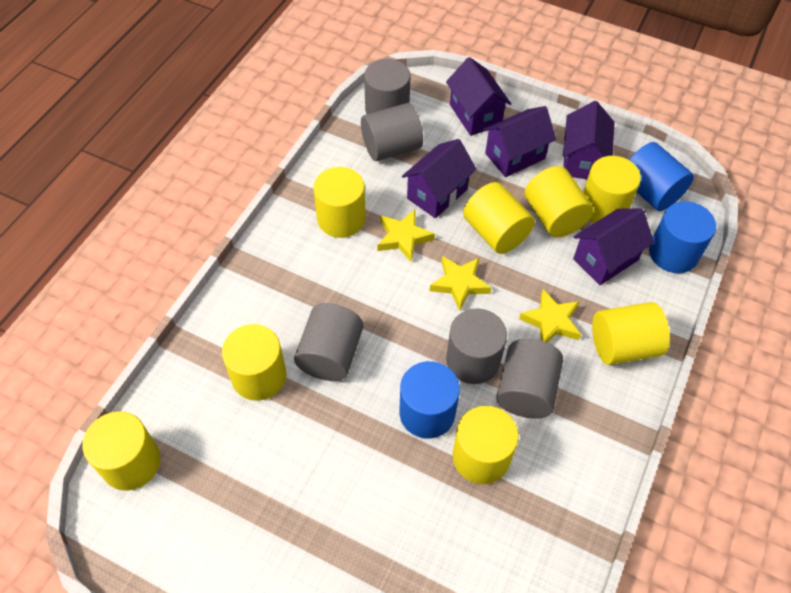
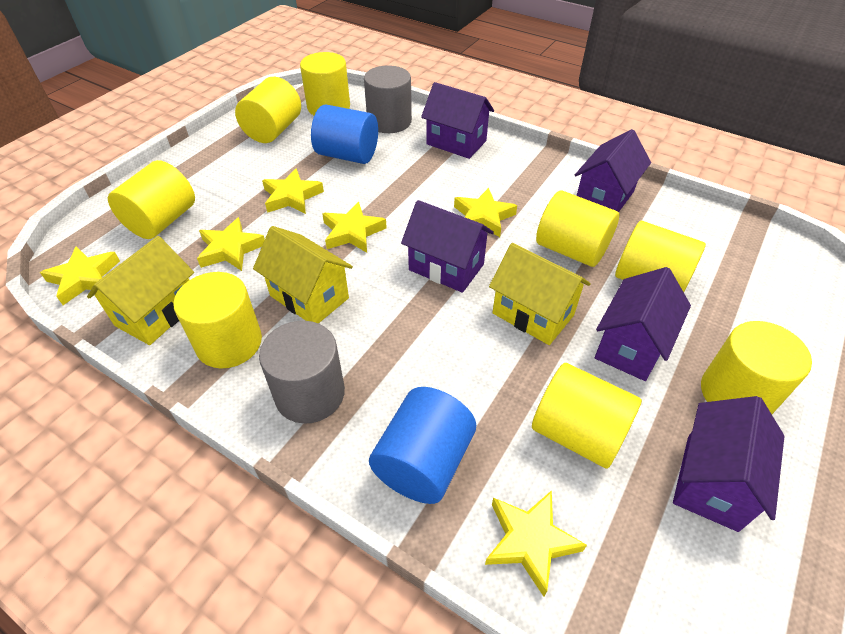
blue cylinder: 3 -> 2
grey cylinder: 5 -> 2
yellow house: 0 -> 3
yellow star: 3 -> 6

